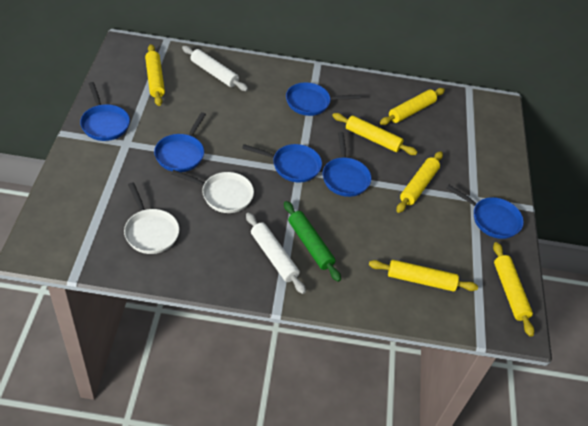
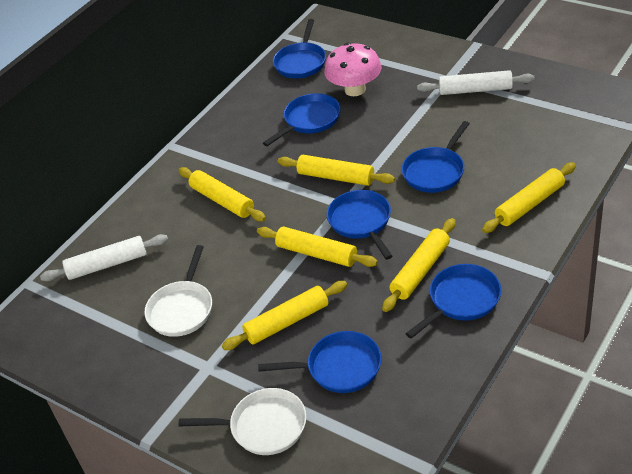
green rolling pin: 1 -> 0
pink mushroom: 0 -> 1

